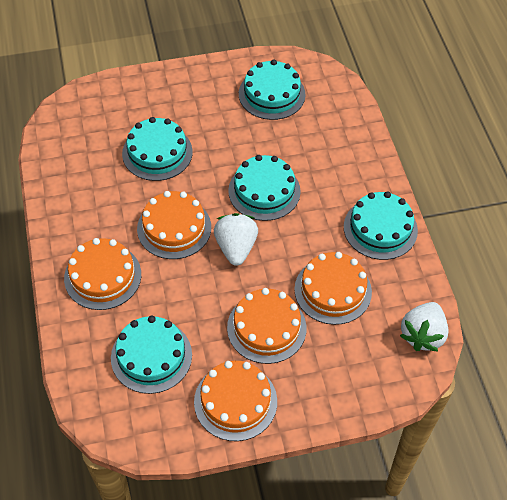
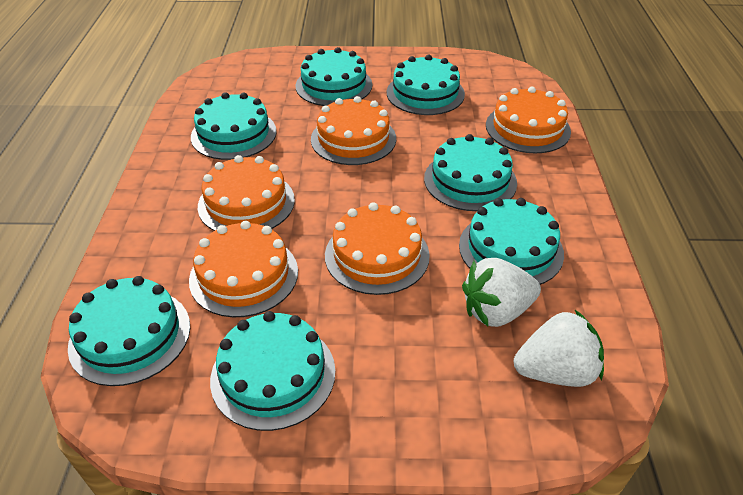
turquoise cake: 5 -> 7

